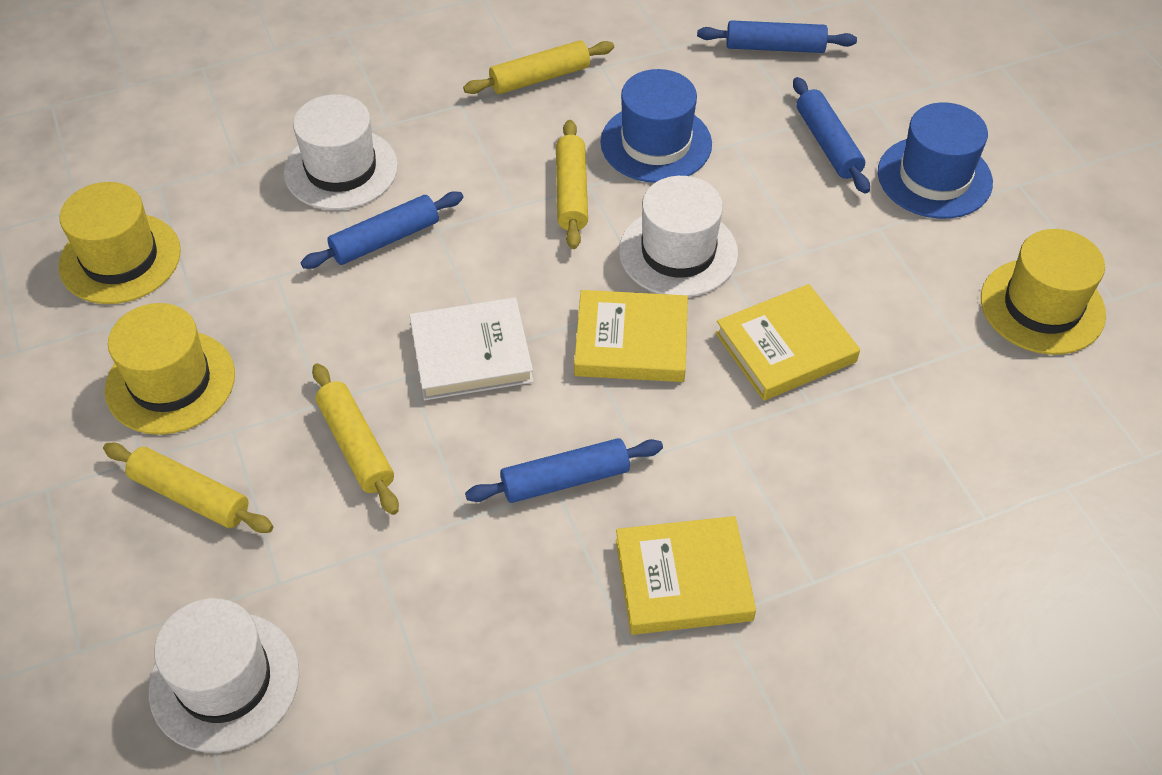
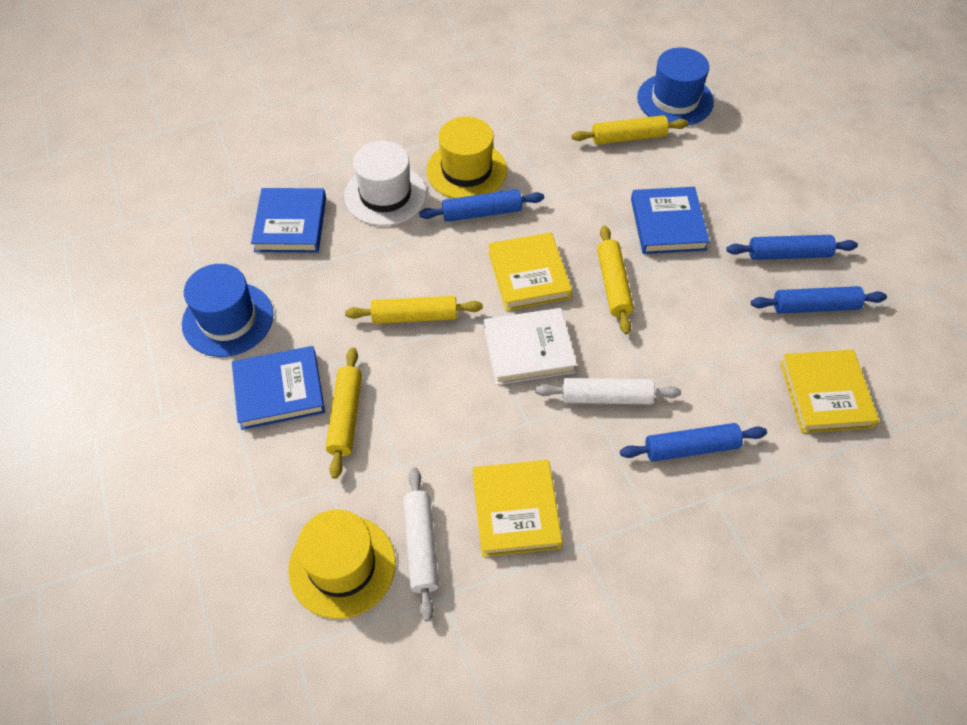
blue book: 0 -> 3
white hat: 3 -> 1
white rolling pin: 0 -> 2
yellow hat: 3 -> 2

